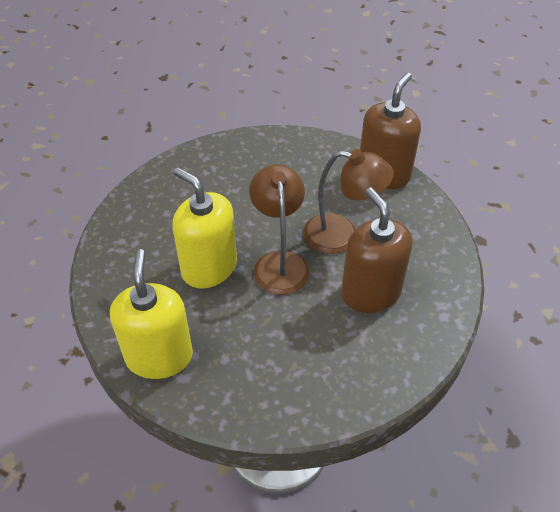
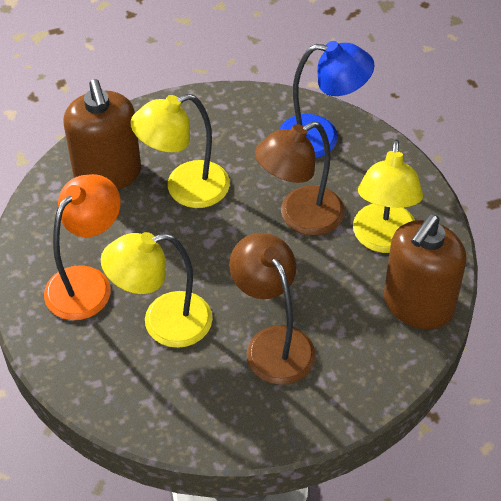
blue lamp: 0 -> 1
orange lamp: 0 -> 1
yellow lamp: 0 -> 3
yellow soap dispenser: 2 -> 0

